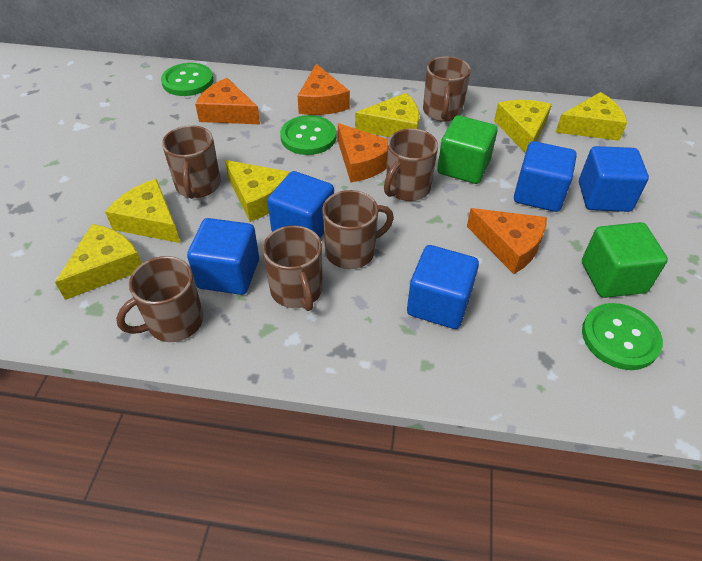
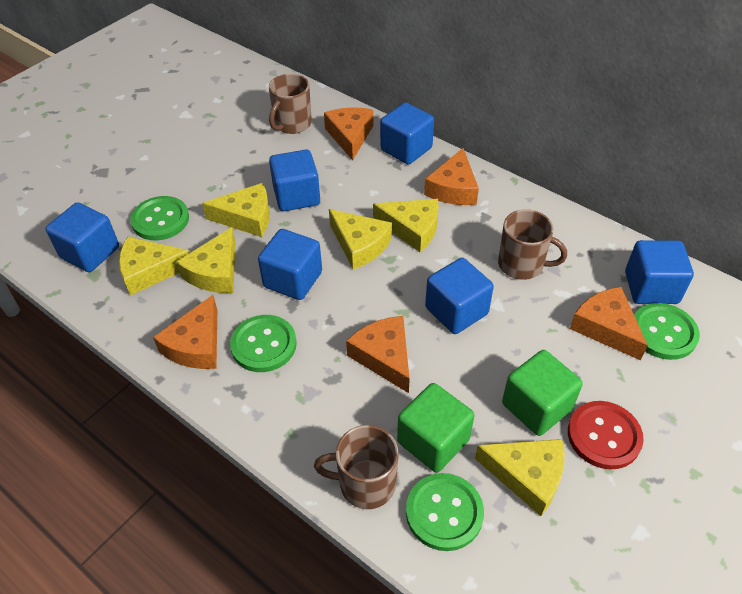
blue cube: 5 -> 6
brown mug: 6 -> 3
green button: 3 -> 4
orange cheese: 4 -> 5
red button: 0 -> 1

